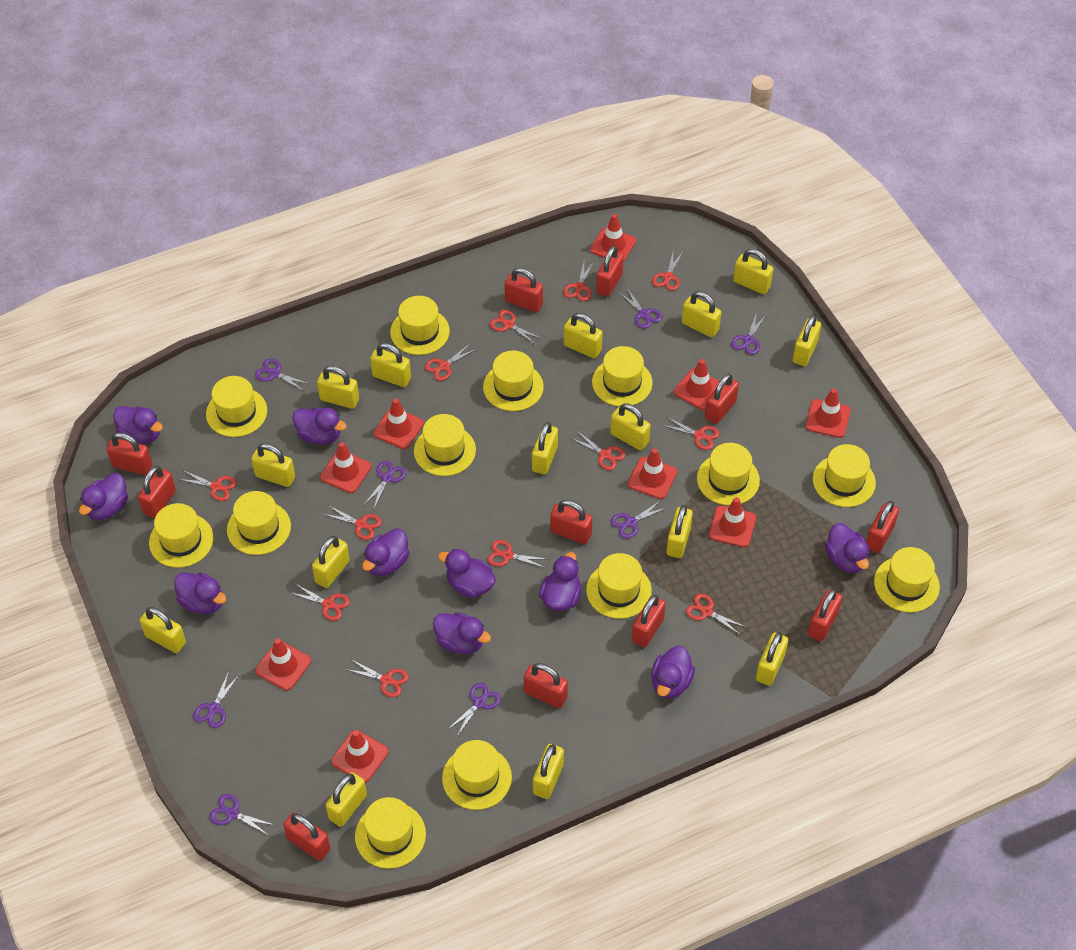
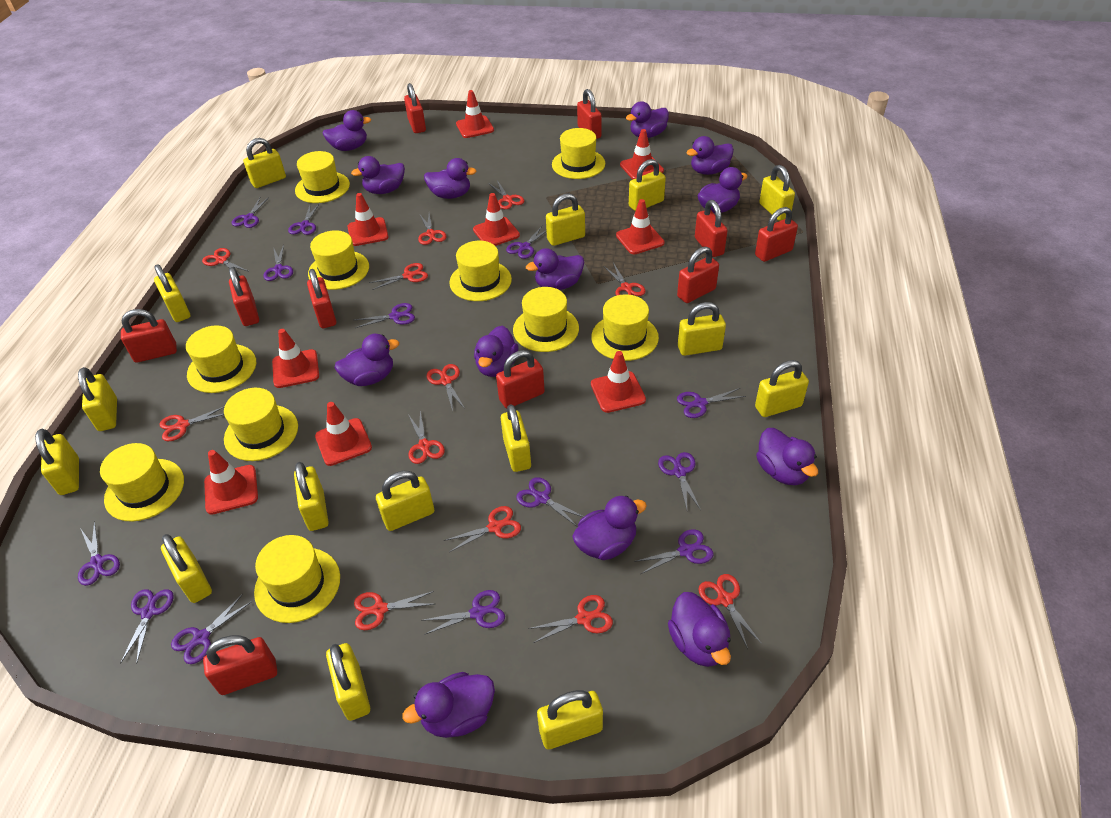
purple duck: 10 -> 13
purple scissors: 8 -> 13
red padlock: 11 -> 10
yellow hat: 13 -> 10

